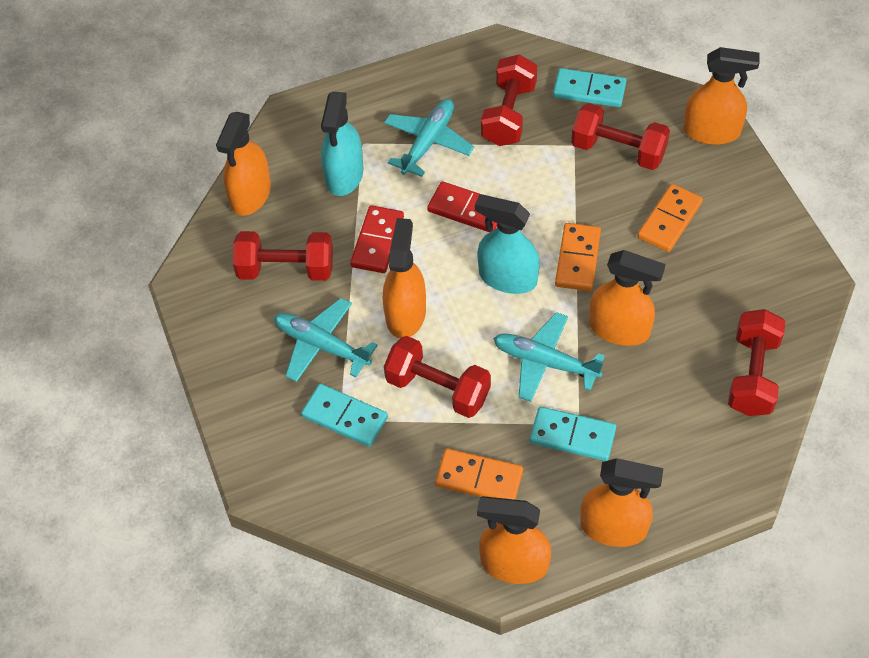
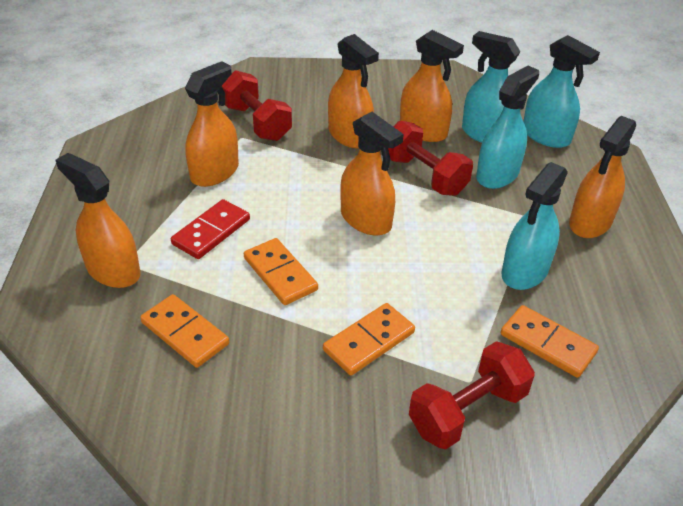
orange domino: 3 -> 4
red domino: 2 -> 1
red dumbbell: 5 -> 3
turquoise domino: 3 -> 0
turquoise plane: 3 -> 0
turquoise spray bottle: 2 -> 4

